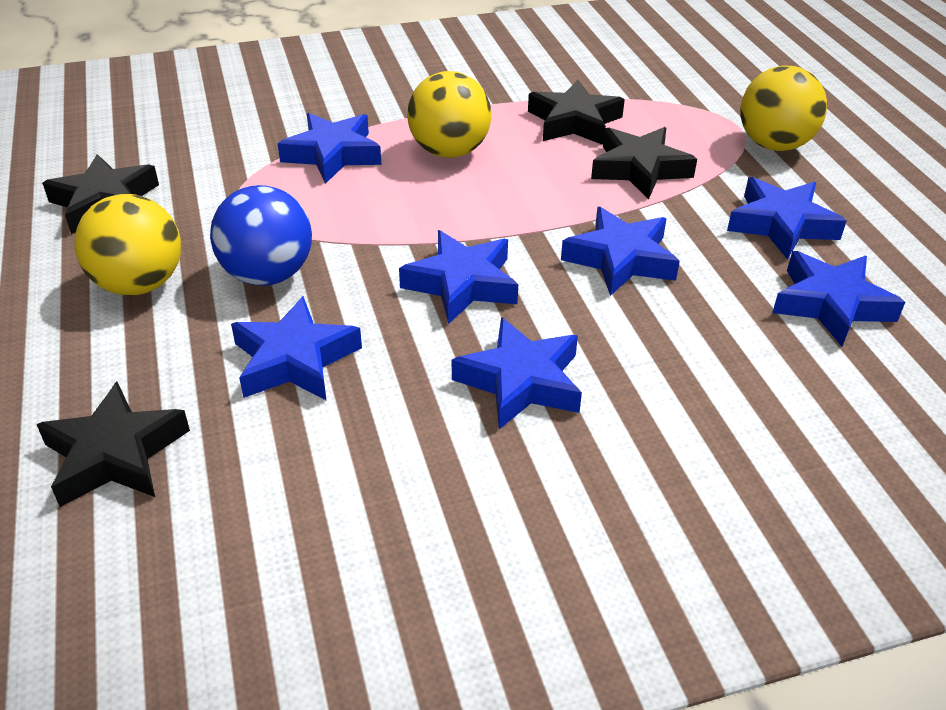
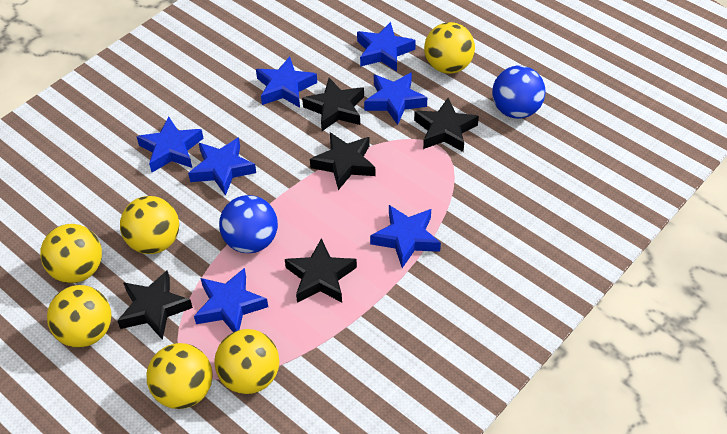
black star: 4 -> 5
blue ball: 1 -> 2
yellow ball: 3 -> 6

